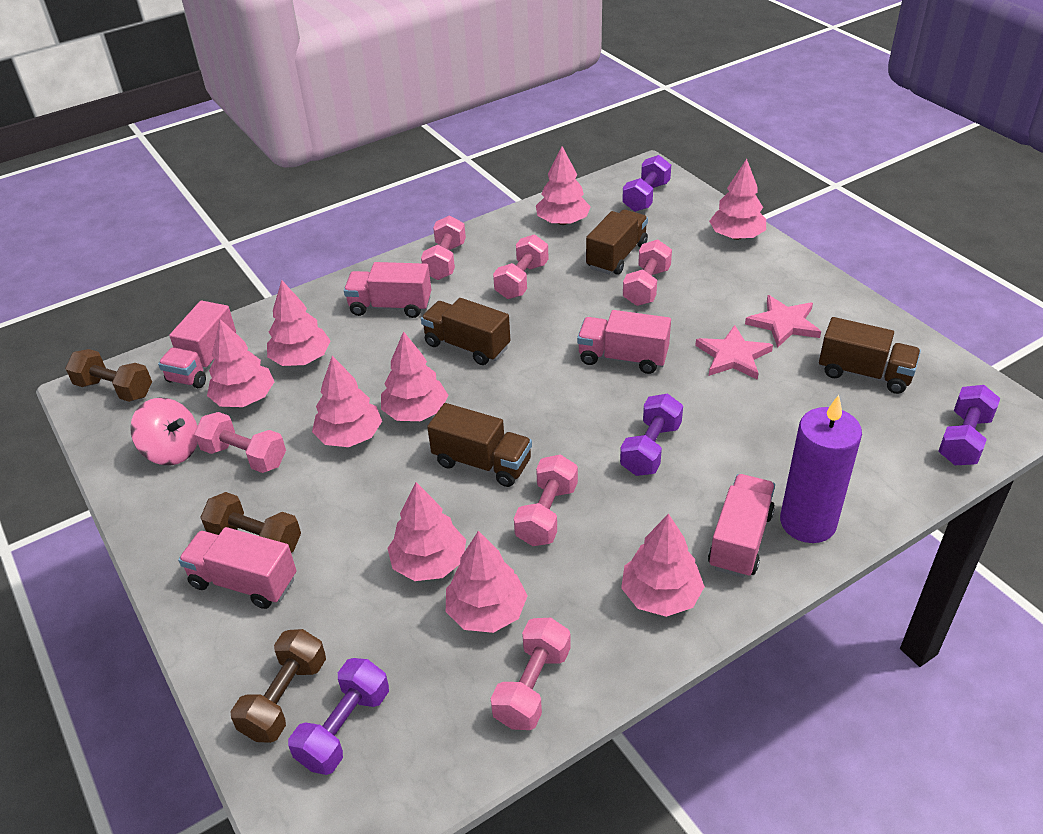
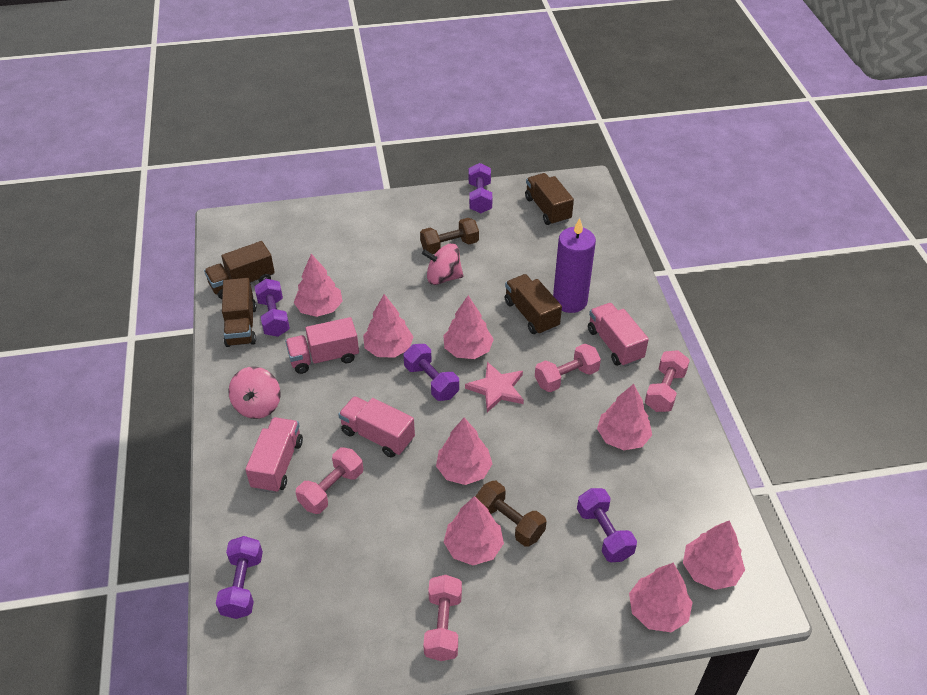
brown dumbbell: 3 -> 2
pink dumbbell: 6 -> 4
pink spinning top: 1 -> 2
pink star: 2 -> 1
pink tree: 9 -> 8
pink truck: 5 -> 4
purple dumbbell: 4 -> 5

